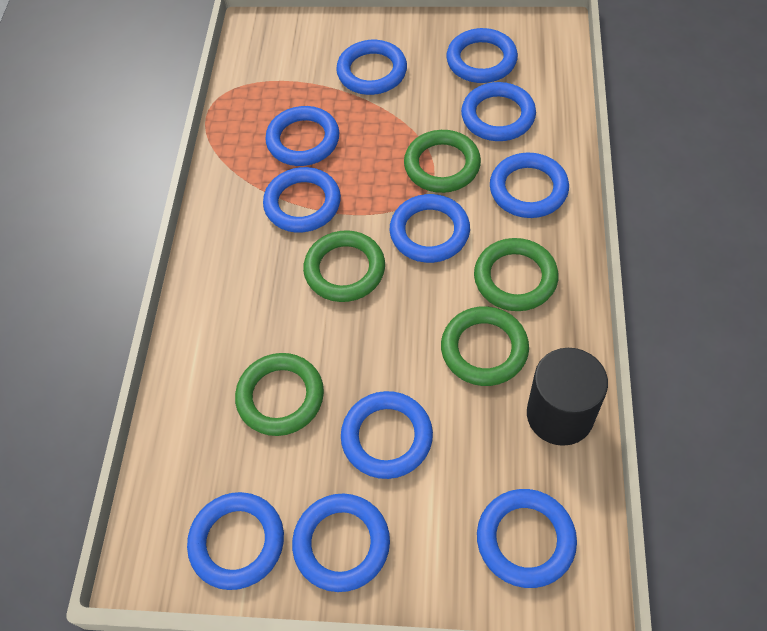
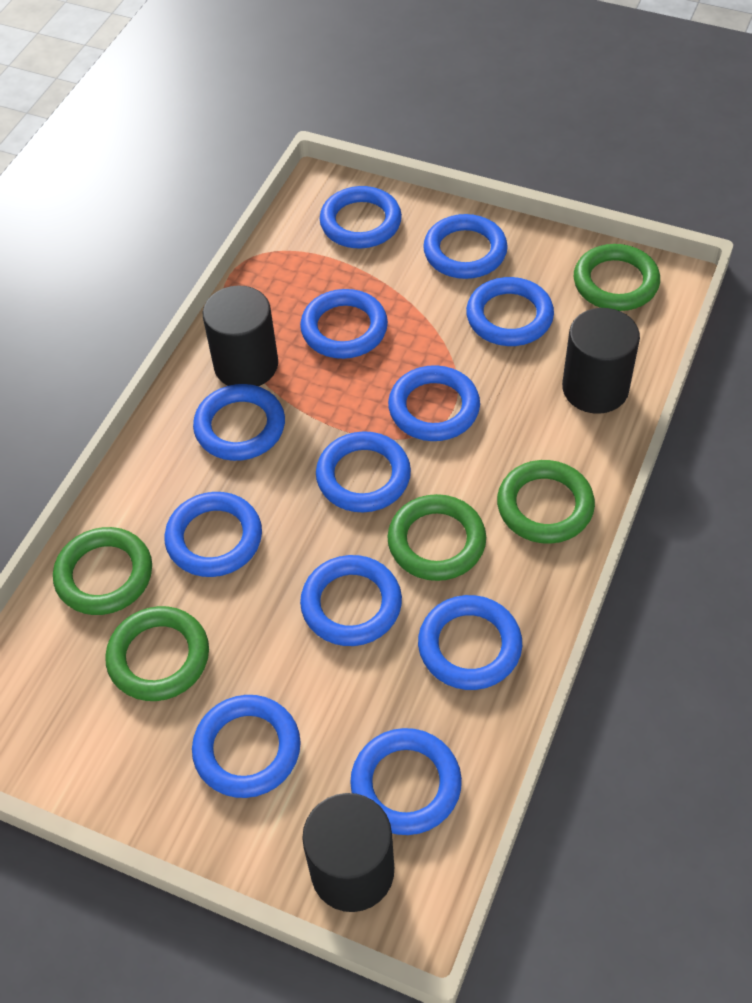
black cylinder: 1 -> 3
blue ring: 11 -> 12

